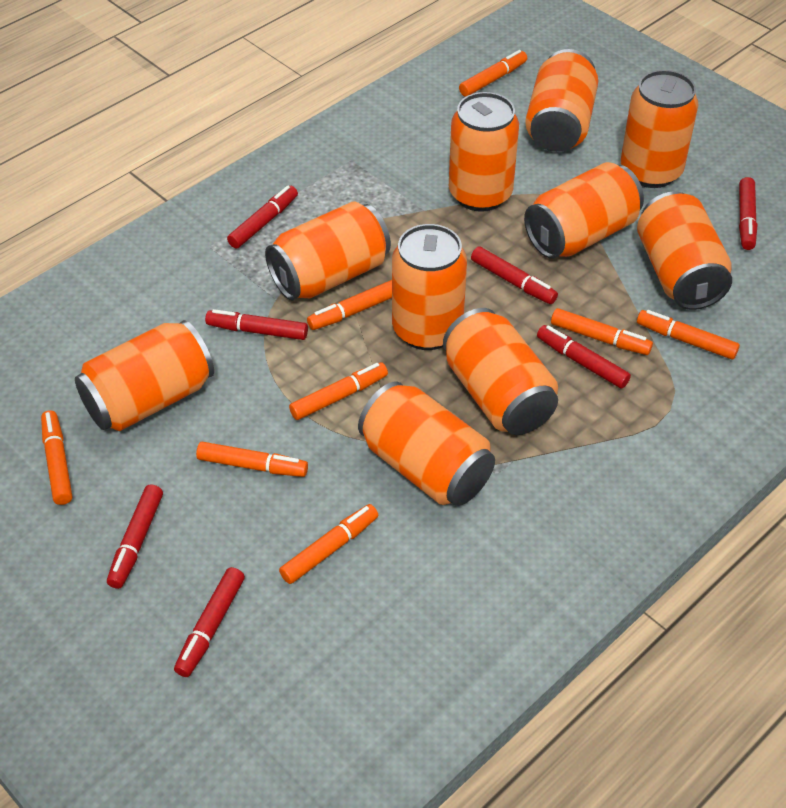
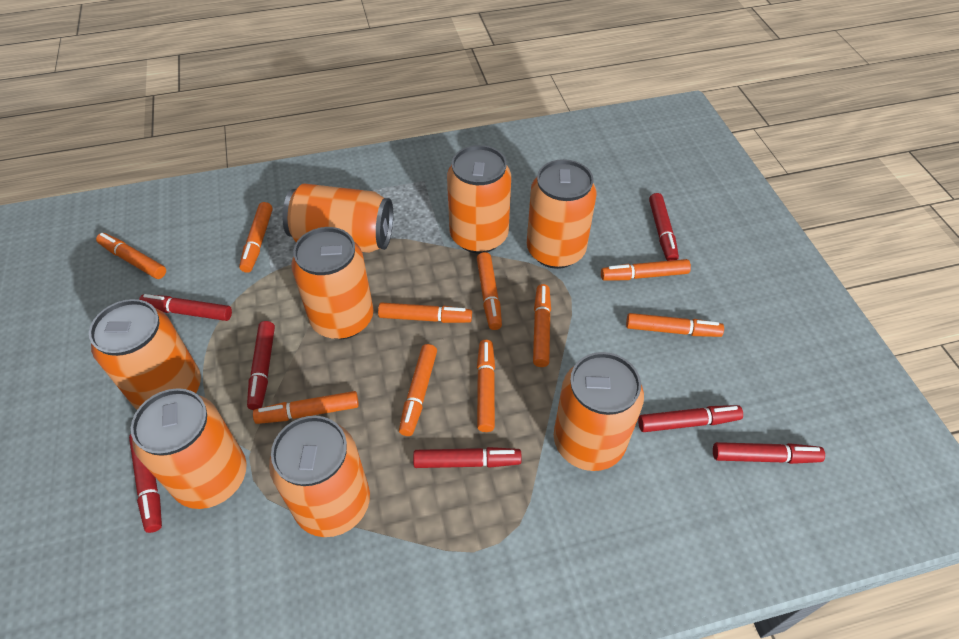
orange can: 10 -> 8
orange marker: 8 -> 10

